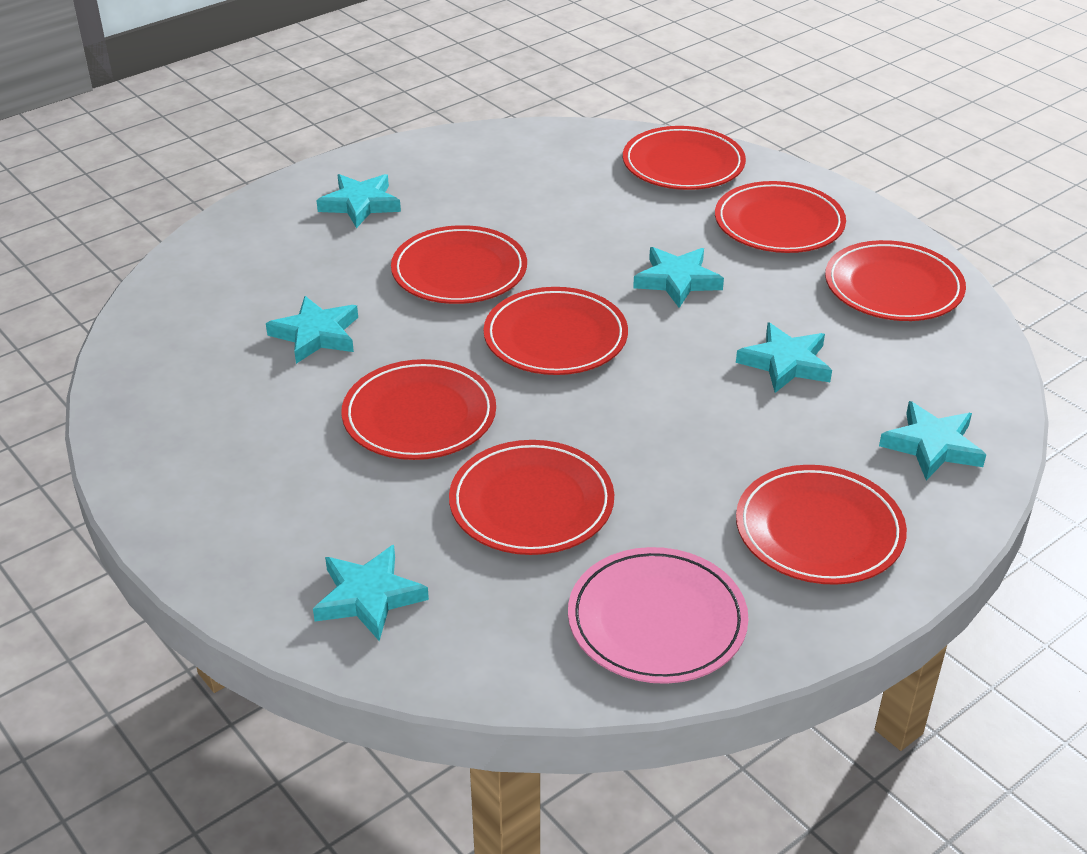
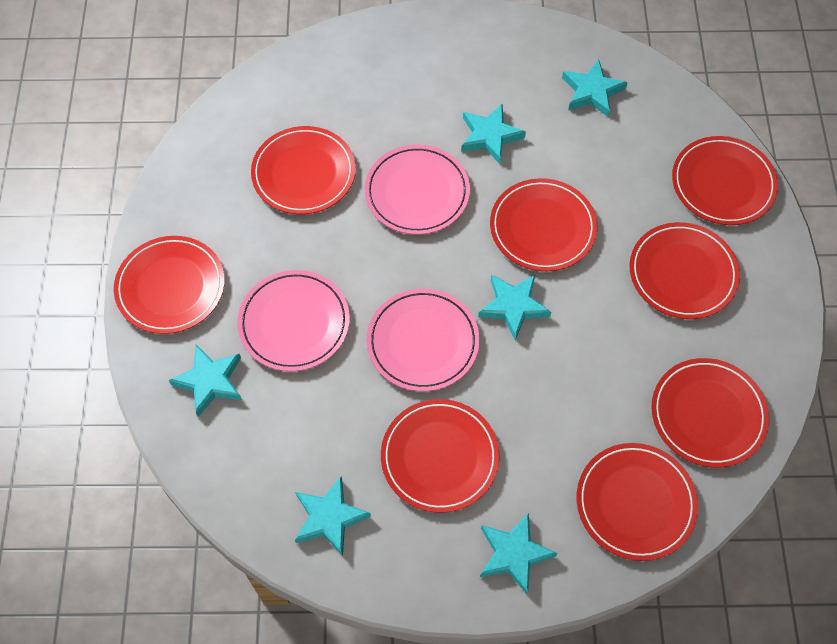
pink plate: 1 -> 3

